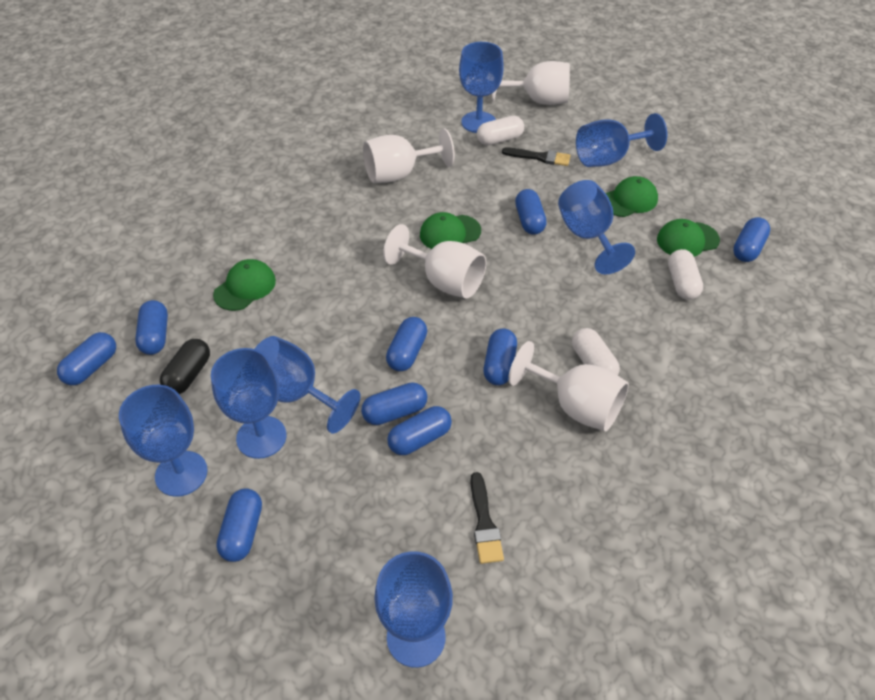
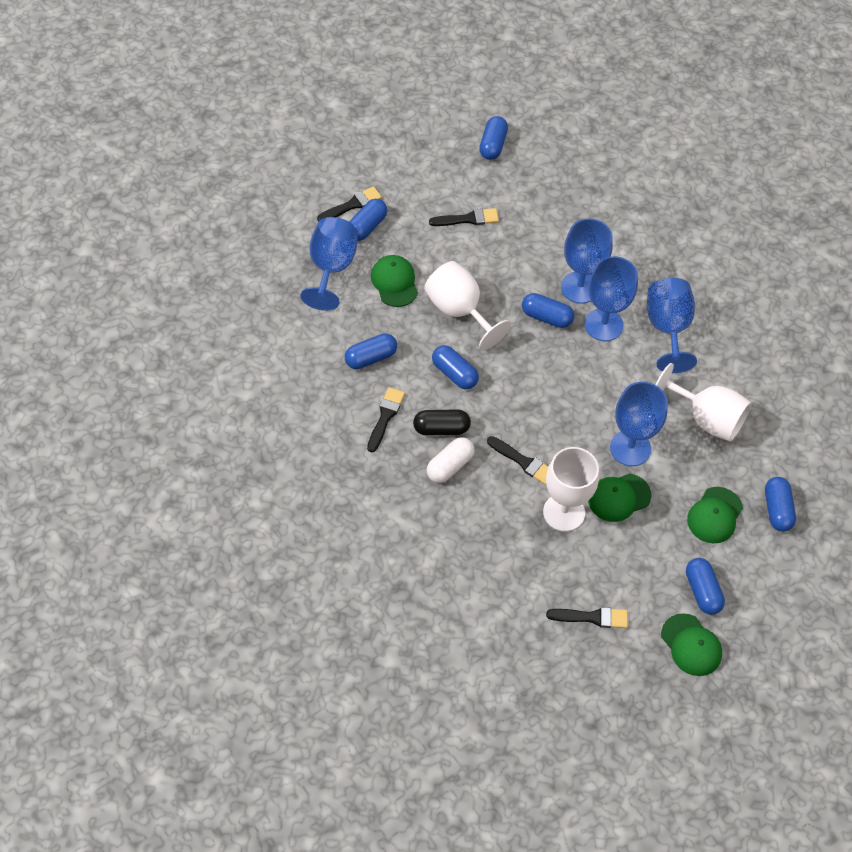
black brush: 2 -> 5
blue capsule: 9 -> 7
blue goblet: 7 -> 5
white capsule: 3 -> 1
white goblet: 4 -> 3

